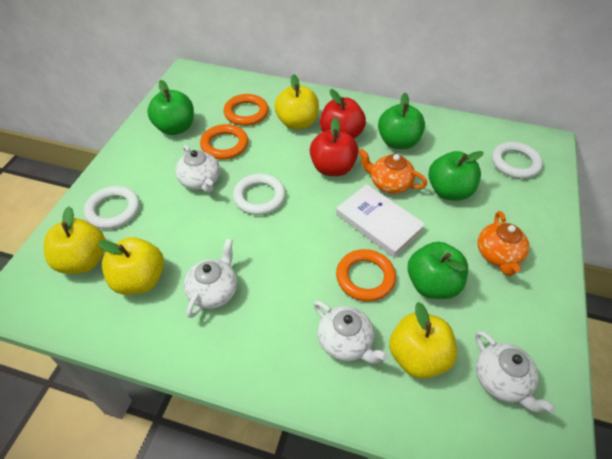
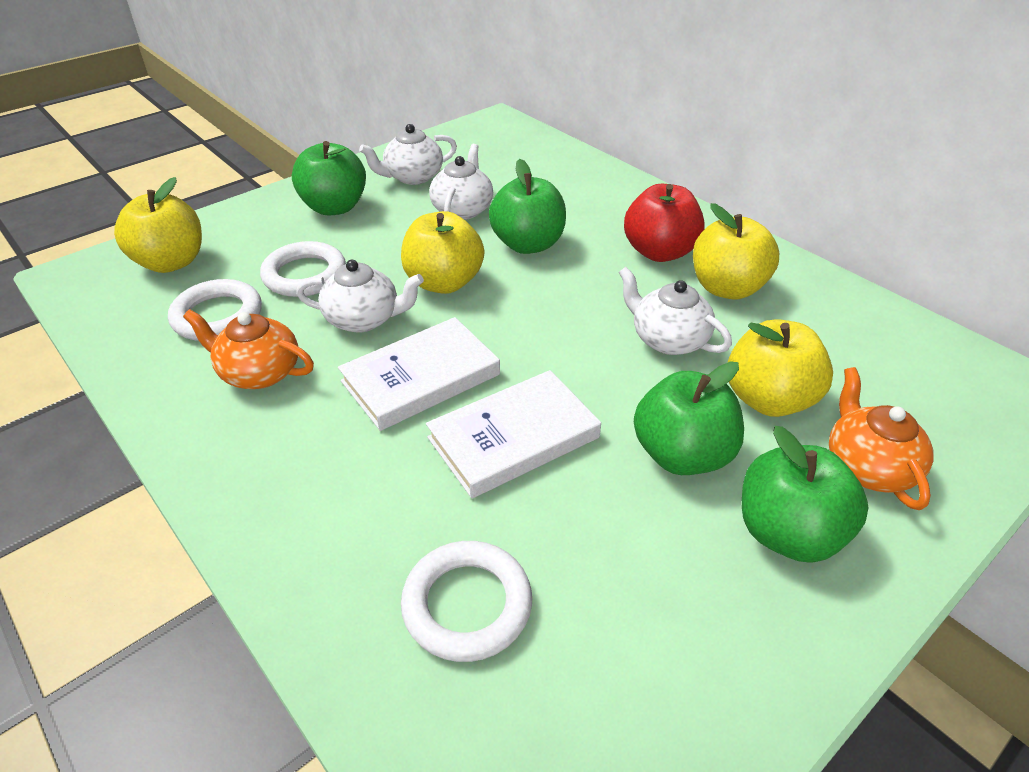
orange ring: 3 -> 0
red apple: 2 -> 1
white book: 1 -> 2

